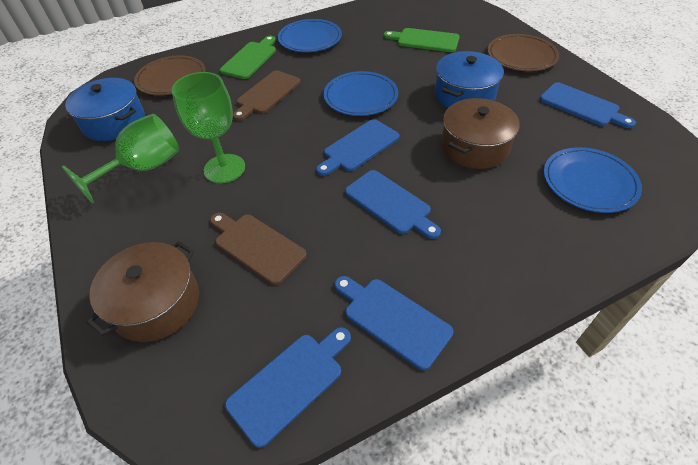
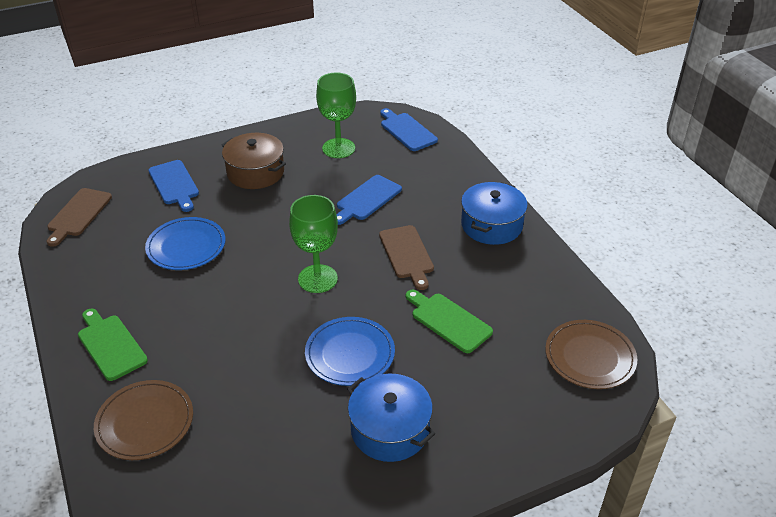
blue cutting board: 5 -> 3
blue plate: 3 -> 2
brown pot: 2 -> 1

